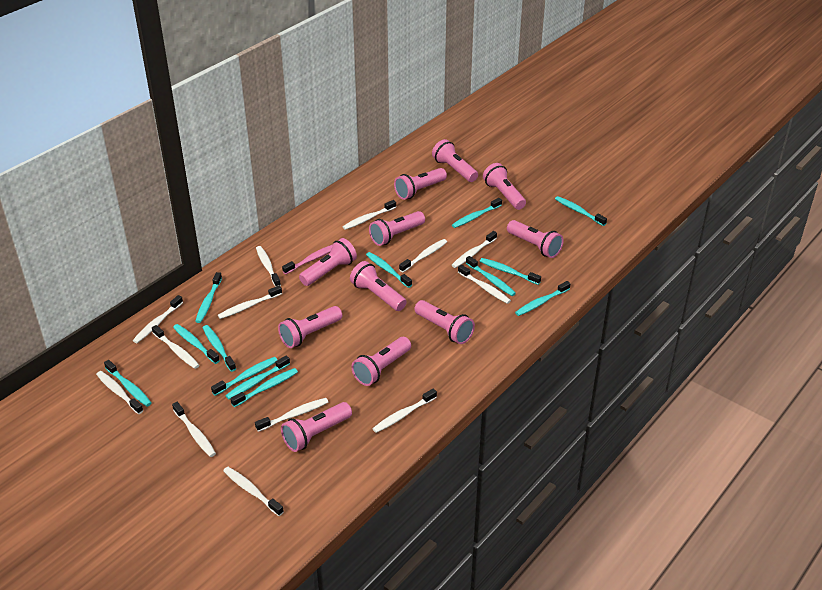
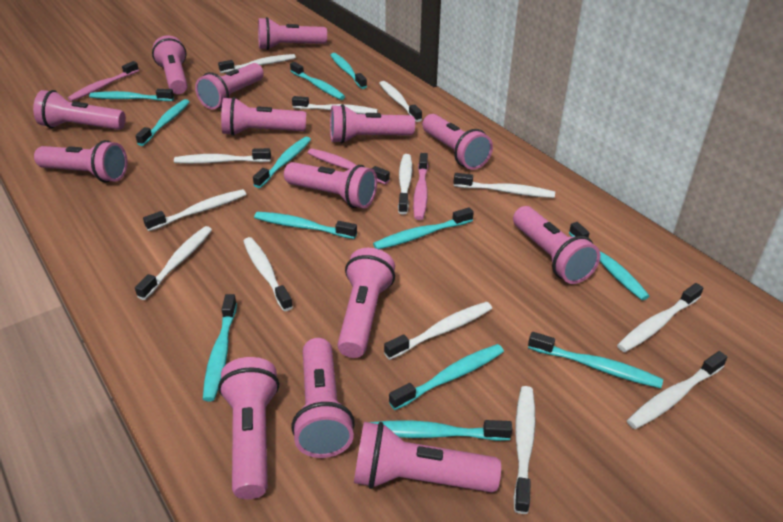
pink flashlight: 11 -> 14
pink toothbrush: 1 -> 3
turquoise toothbrush: 13 -> 12

